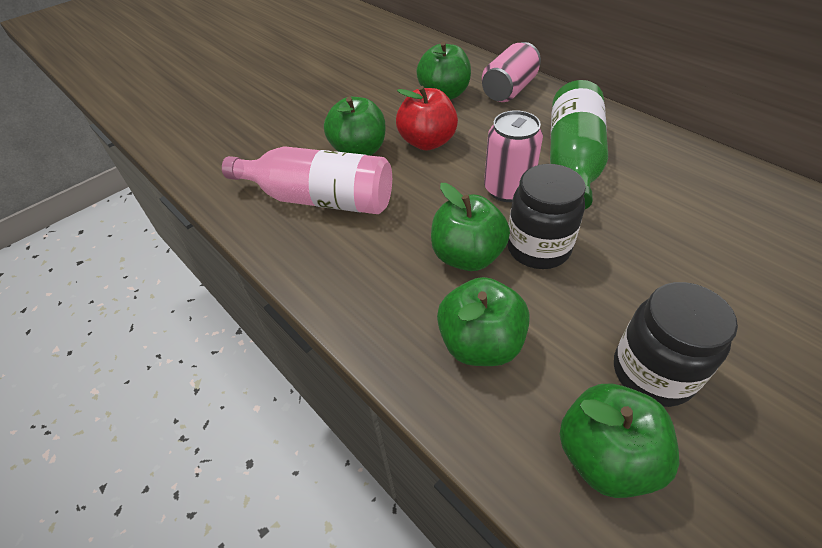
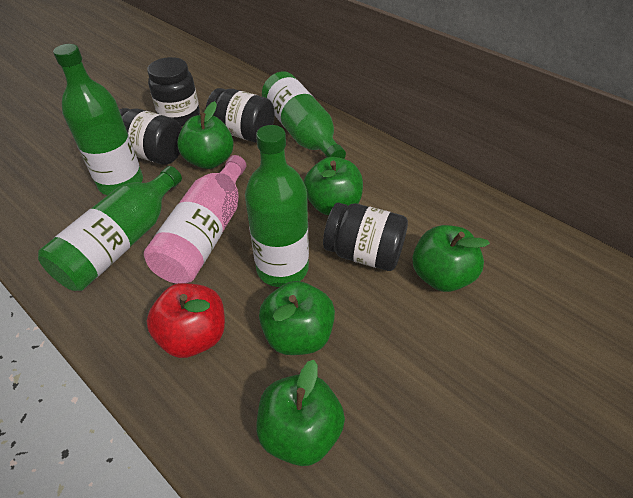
black jar: 2 -> 4
green bottle: 1 -> 4
pink can: 2 -> 0

